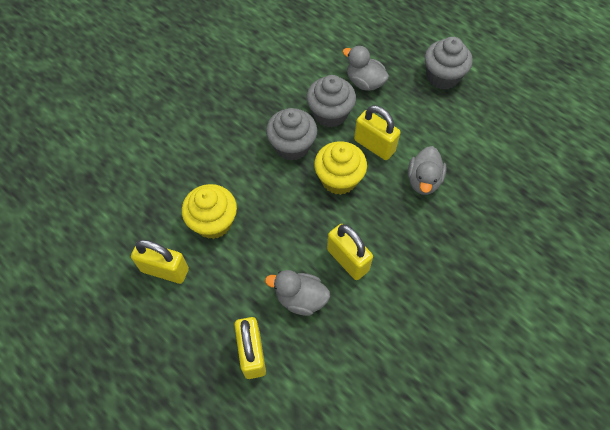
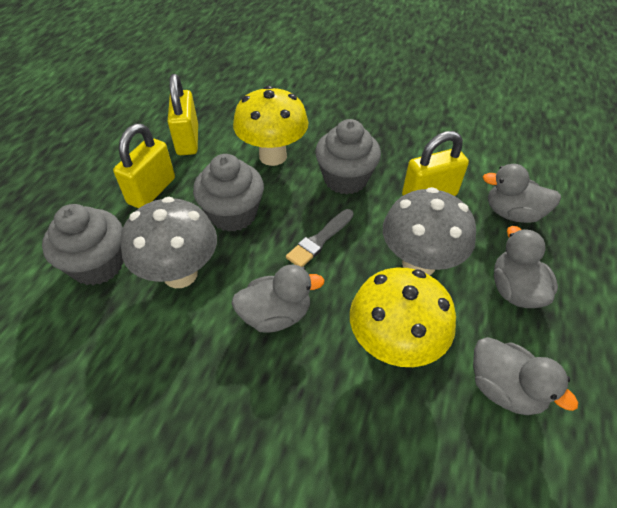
grey brush: 0 -> 1
grey duck: 3 -> 4
grey mushroom: 0 -> 2
yellow cupcake: 2 -> 0
yellow mushroom: 0 -> 2
yellow padlock: 4 -> 3

